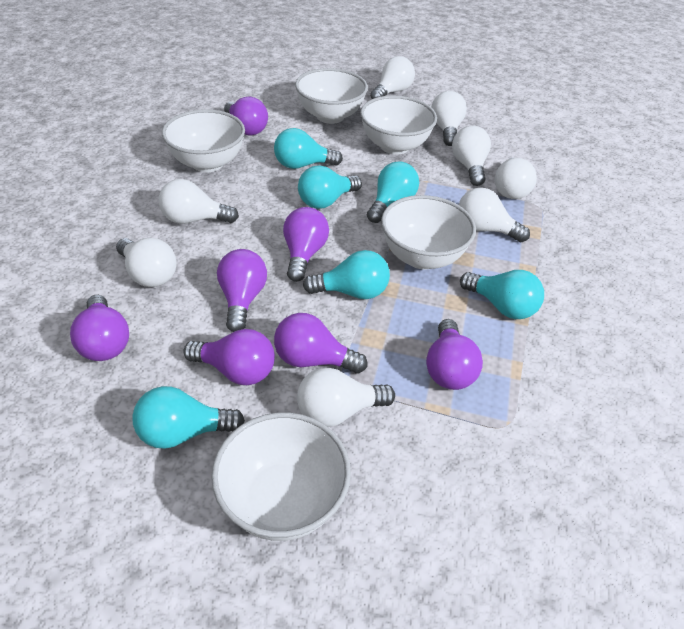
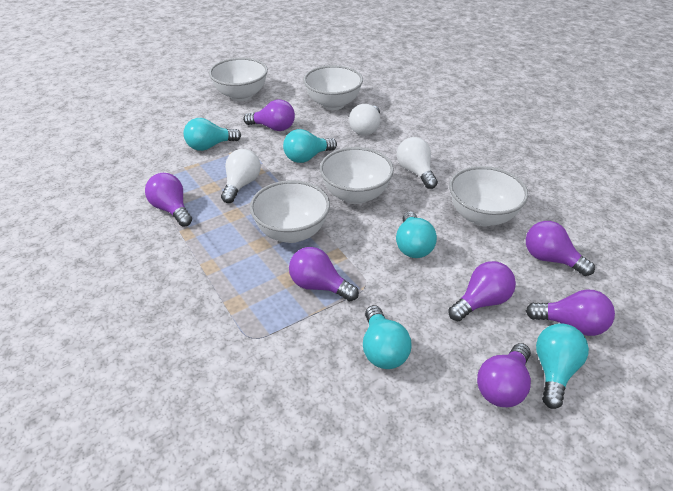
turquoise light bulb: 6 -> 5
white light bulb: 8 -> 3

